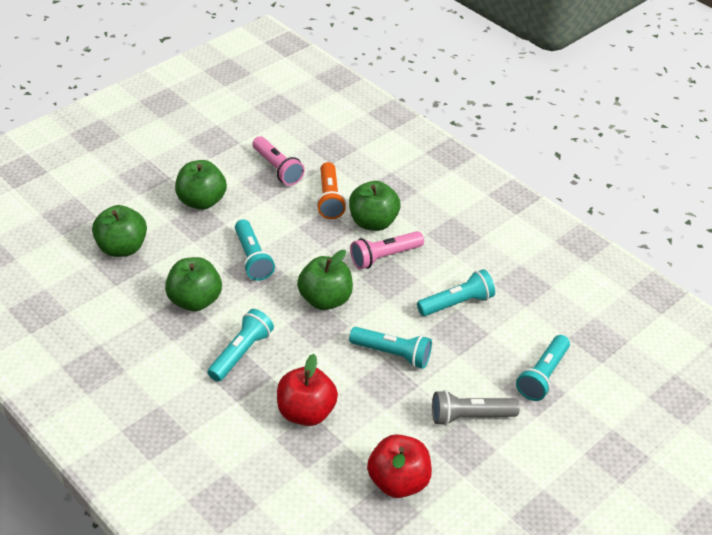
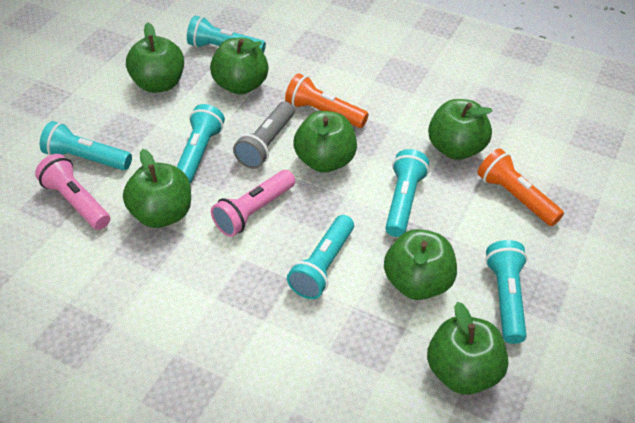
green apple: 5 -> 7
orange flashlight: 1 -> 2
red apple: 2 -> 0
turquoise flashlight: 5 -> 6

